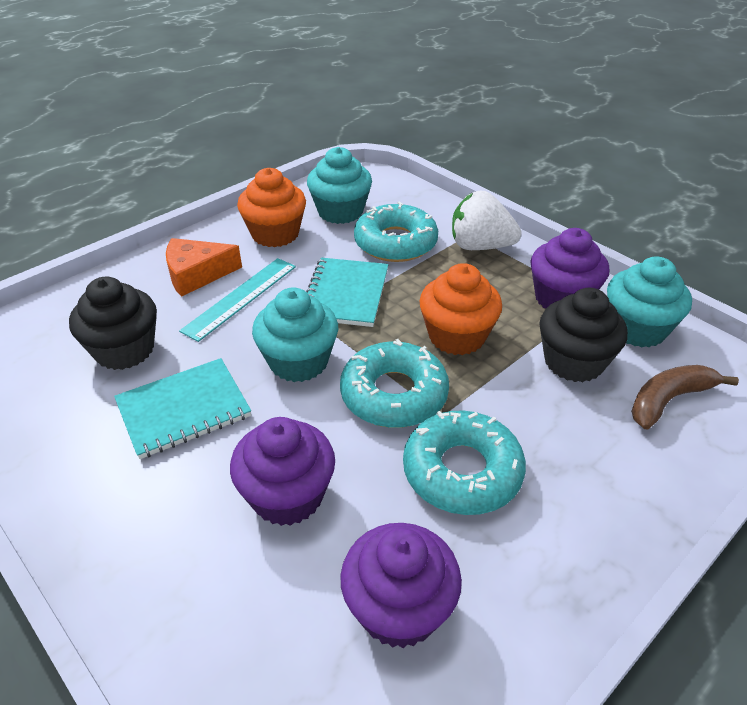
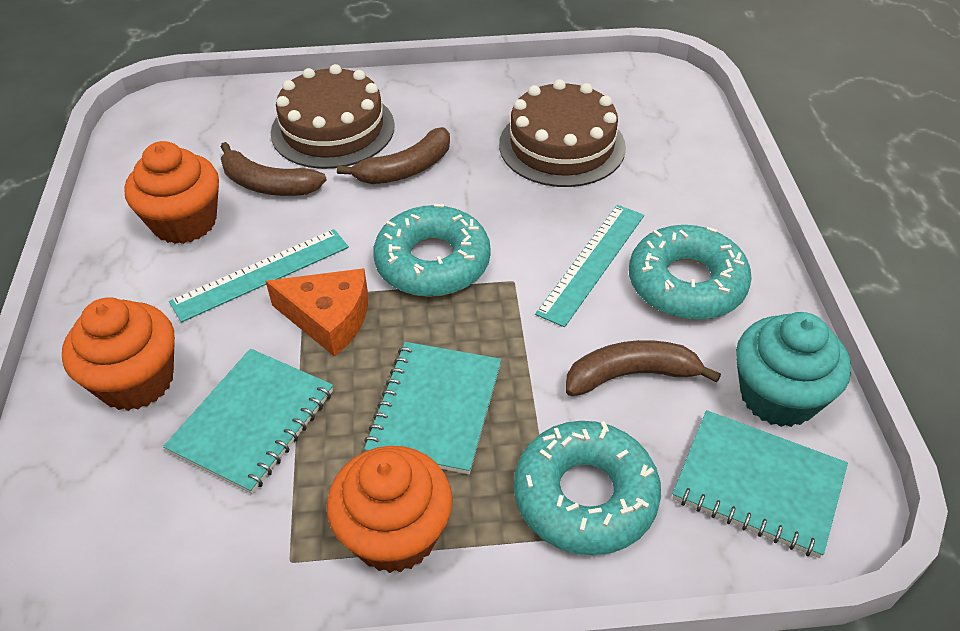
black cupcake: 2 -> 0
brown banana: 1 -> 3
brown cake: 0 -> 2
orange cupcake: 2 -> 3
purple cupcake: 3 -> 0
turquoise cupcake: 3 -> 1
turquoise notebook: 2 -> 3
turquoise ruler: 1 -> 2
white strawberry: 1 -> 0

